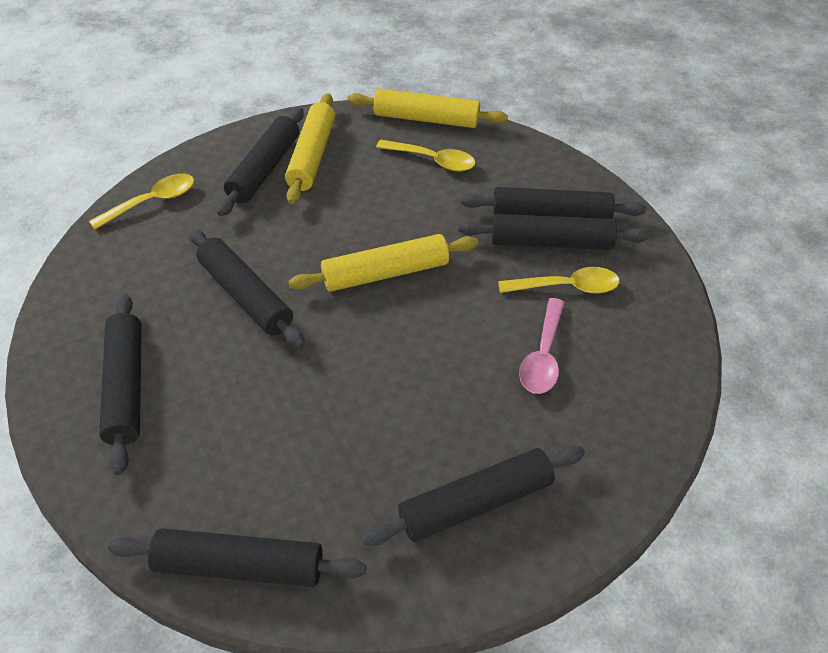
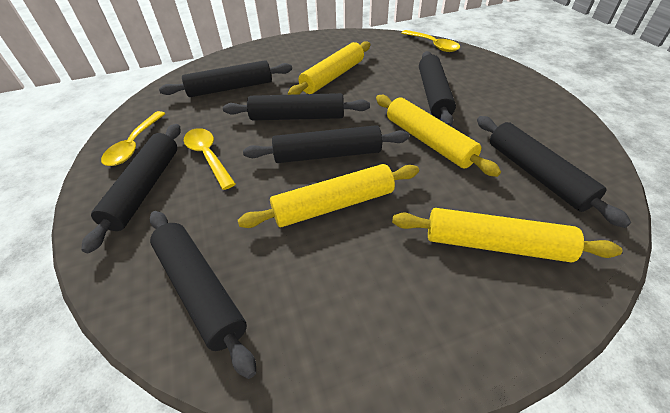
pink spoon: 1 -> 0
yellow rolling pin: 3 -> 4

